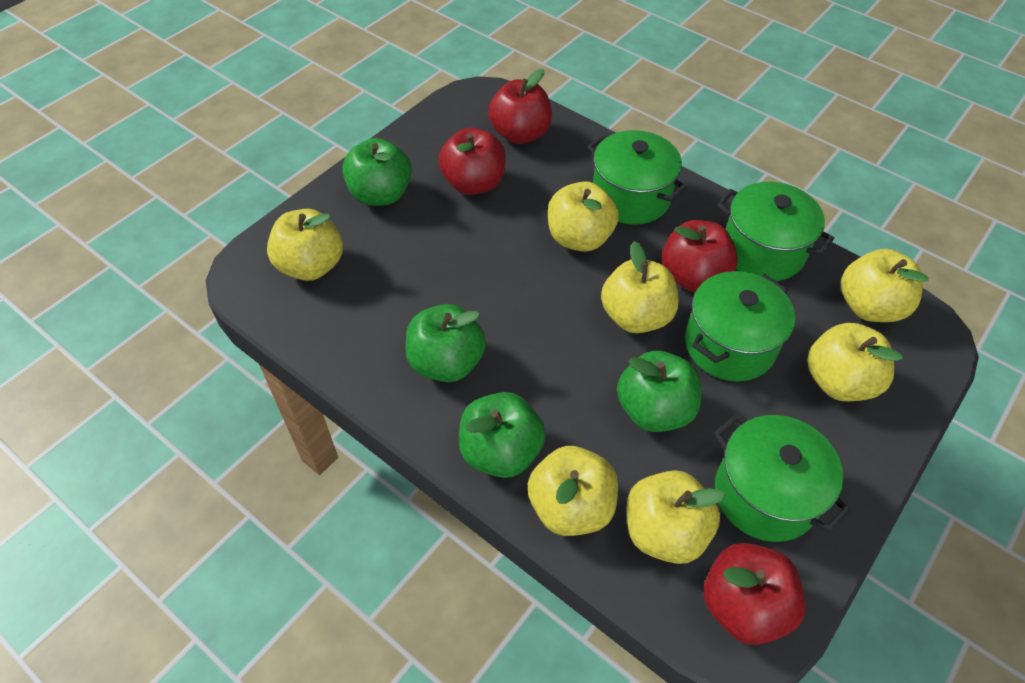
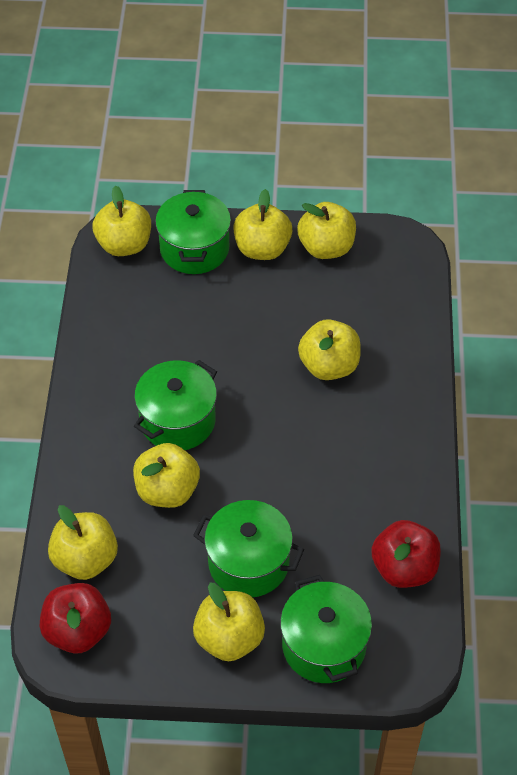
green apple: 4 -> 0
red apple: 4 -> 2

